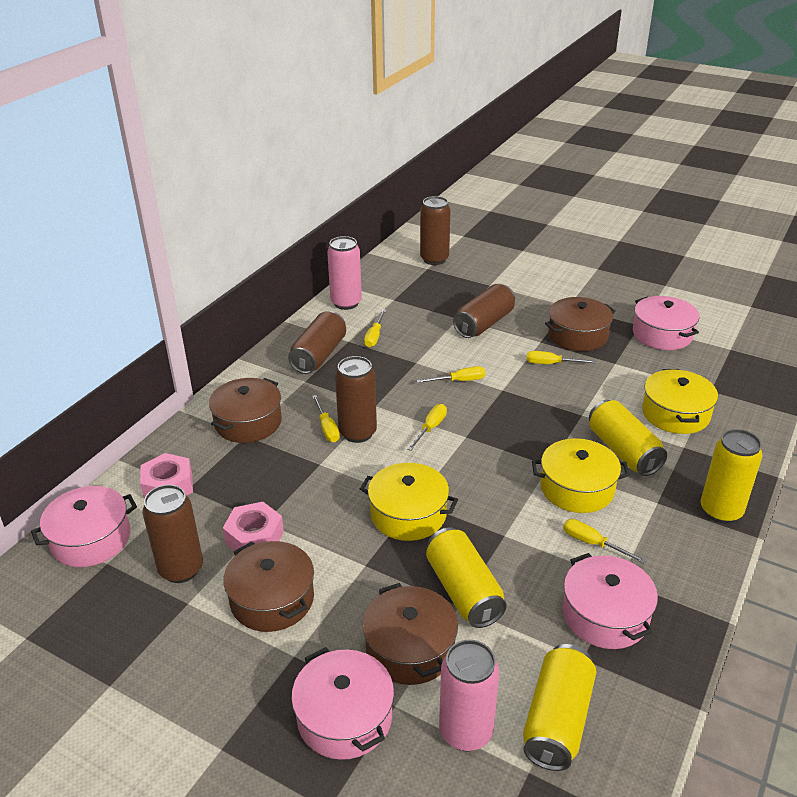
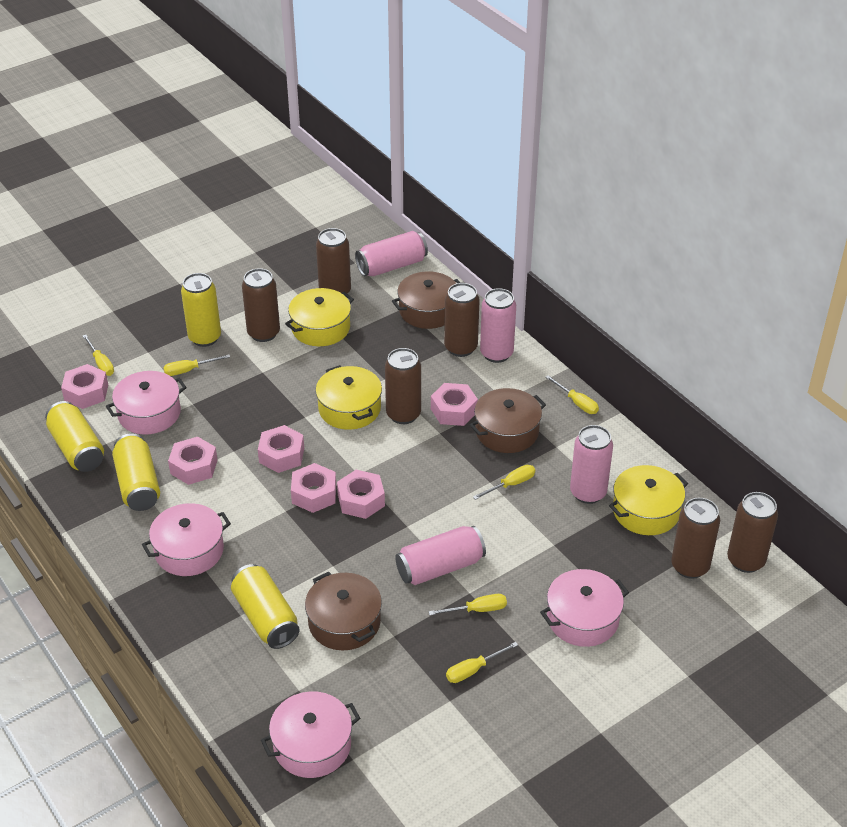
brown can: 5 -> 6
brown pot: 4 -> 3
pink can: 2 -> 4
pink nut: 2 -> 6

